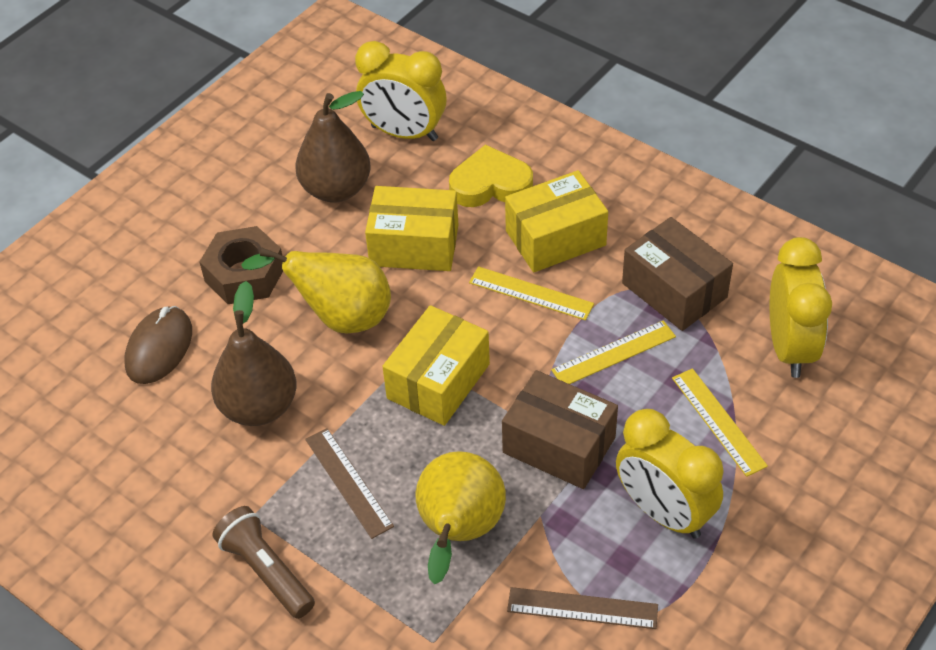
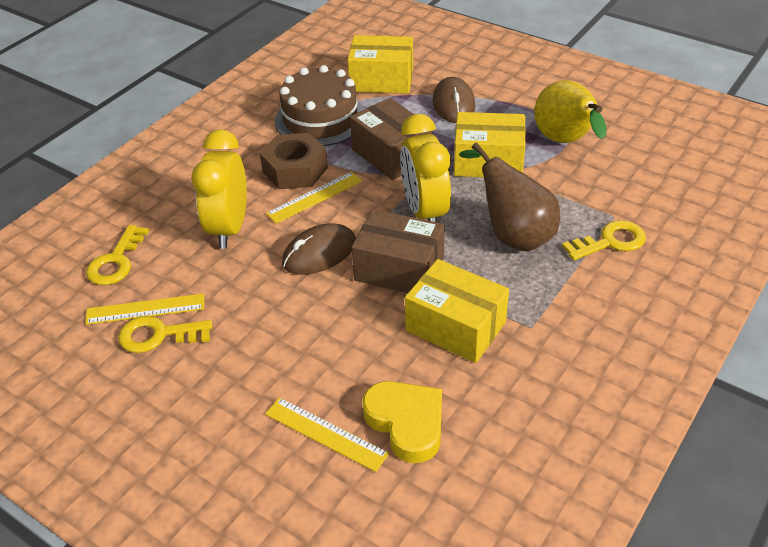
brown cake: 0 -> 1
brown flashlight: 1 -> 0
brown mouse: 1 -> 2
brown pear: 2 -> 1
brown ruler: 2 -> 0
yellow clock: 3 -> 2
yellow key: 0 -> 3
yellow pear: 2 -> 1

